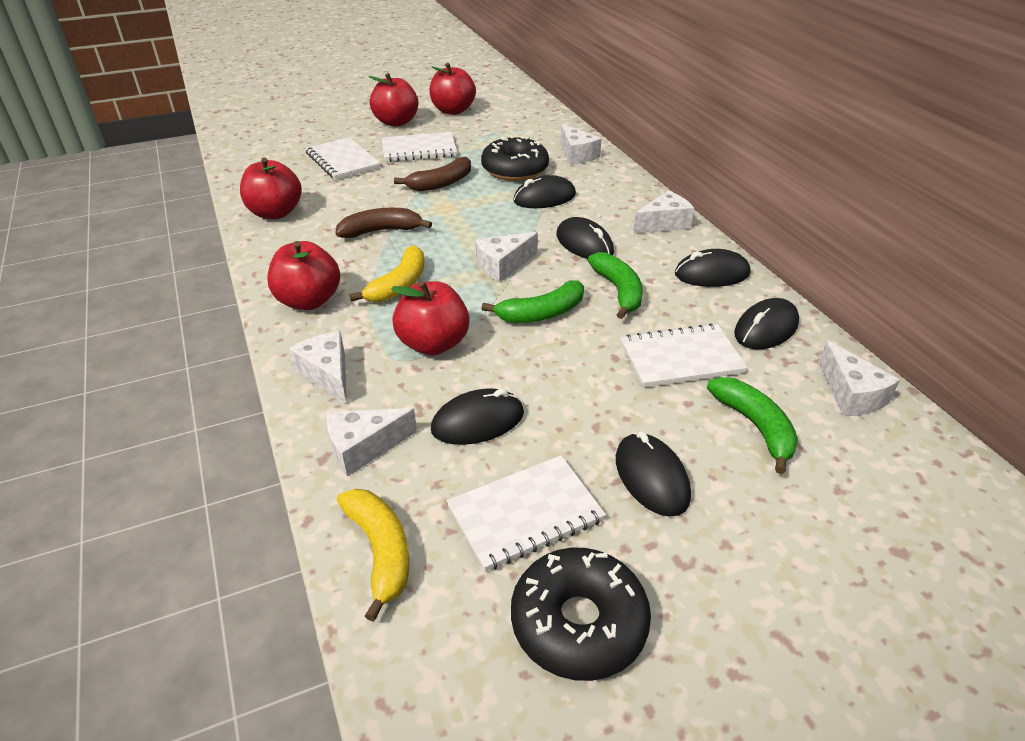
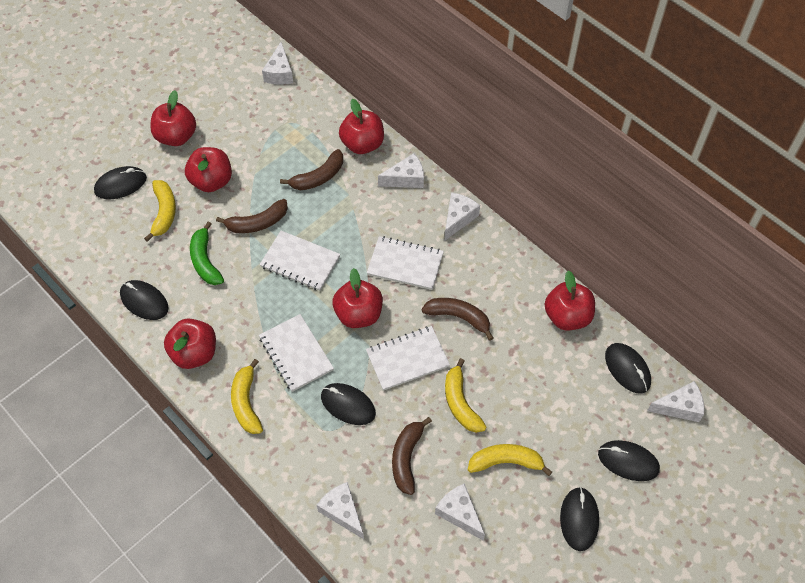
black donut: 2 -> 0
brown banana: 2 -> 4
green banana: 3 -> 1
red apple: 5 -> 6
yellow banana: 2 -> 4

